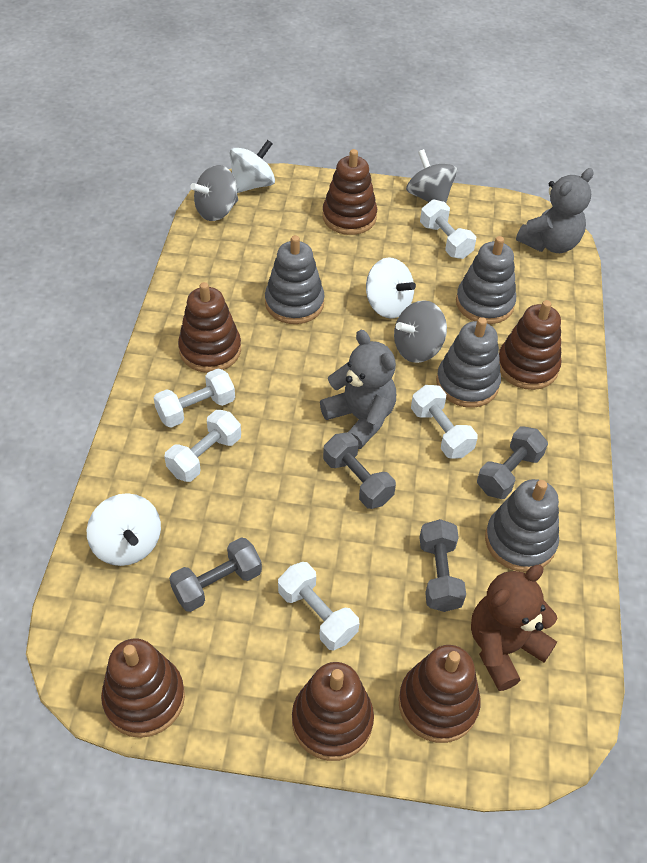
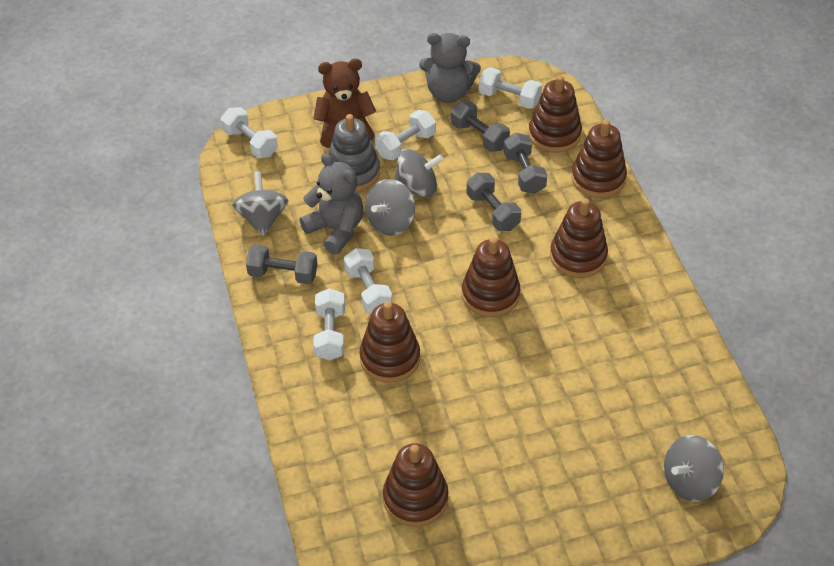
grey spinning top: 3 -> 4
grey stacking toy: 4 -> 1
white spinning top: 3 -> 0

